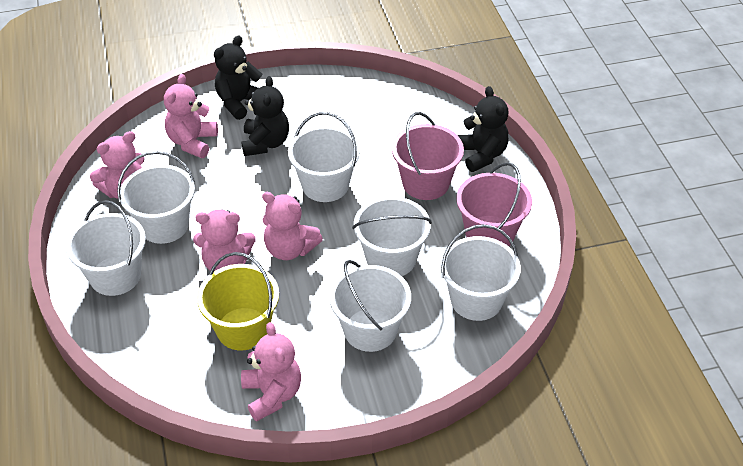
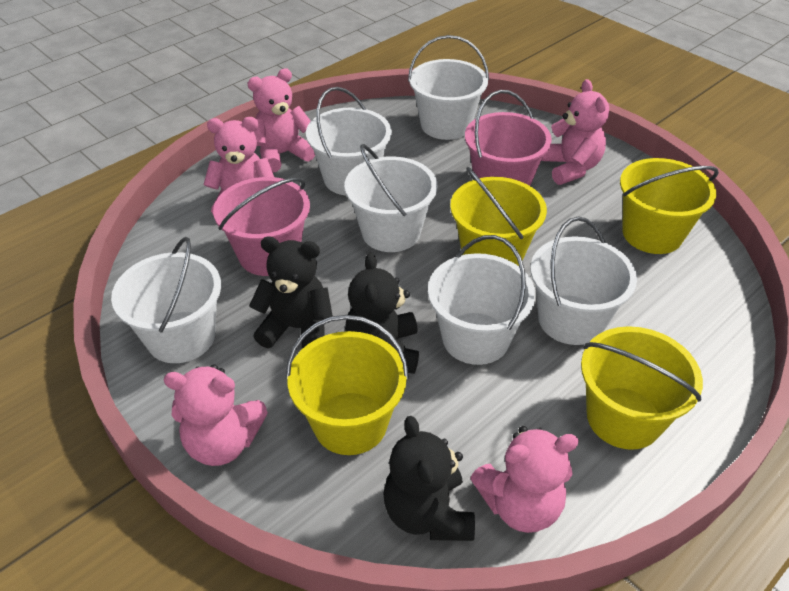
yellow bucket: 1 -> 4

